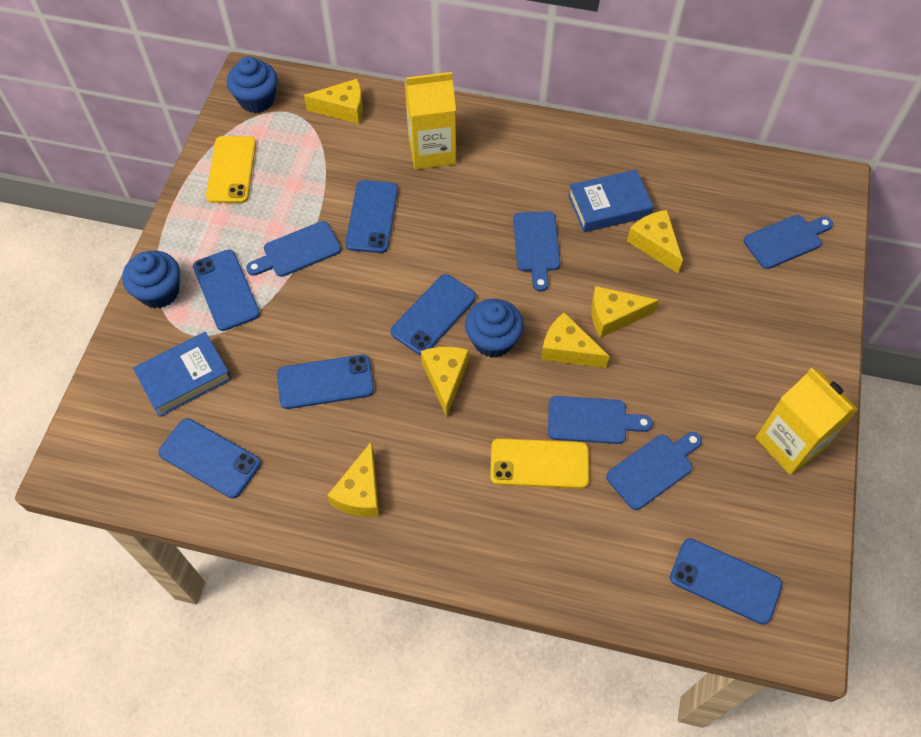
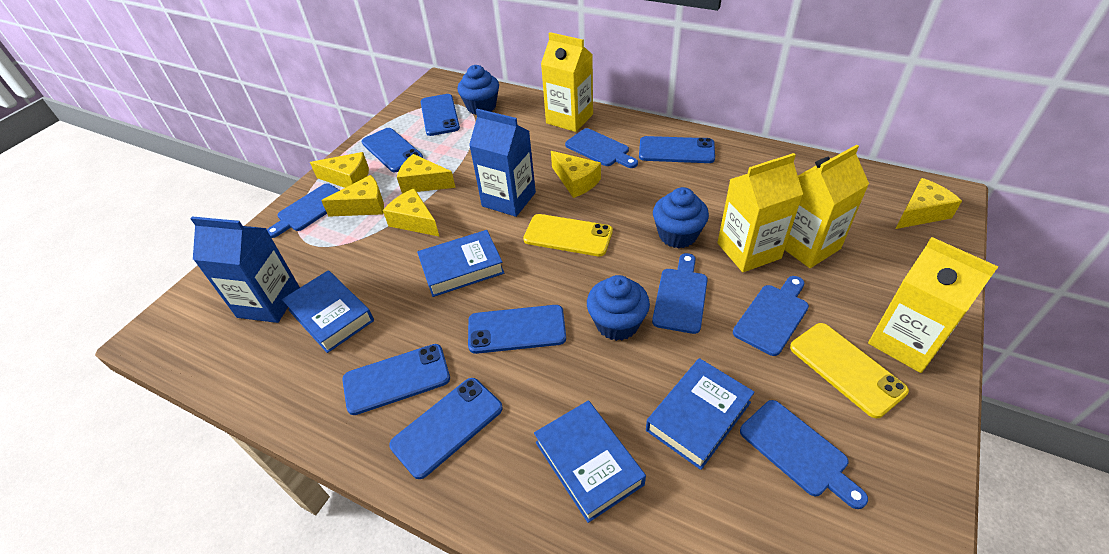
blue book: 2 -> 4
blue carton: 0 -> 2
yellow carton: 2 -> 4

